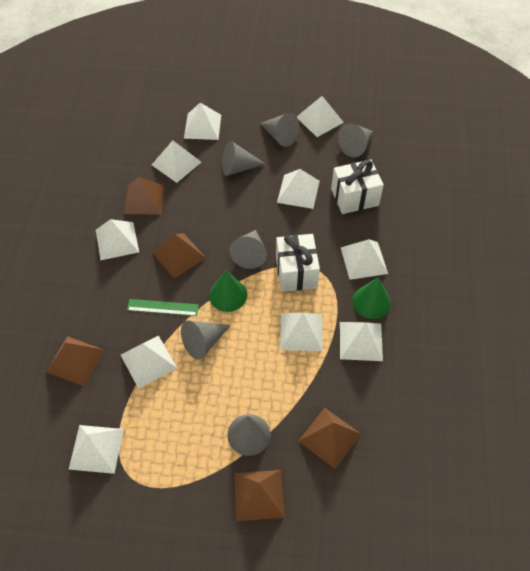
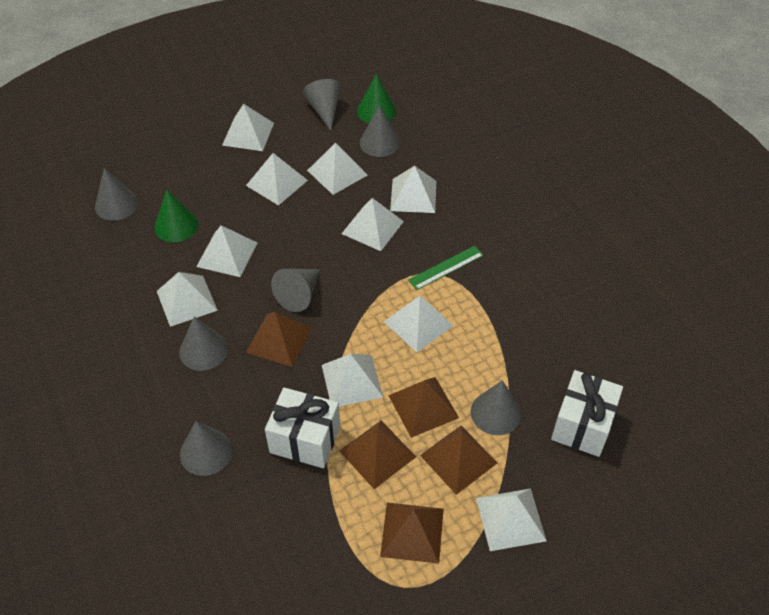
grey cone: 6 -> 7

